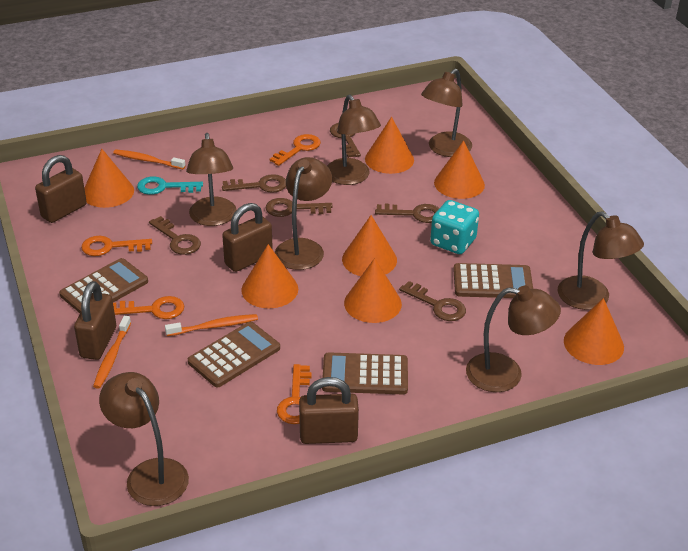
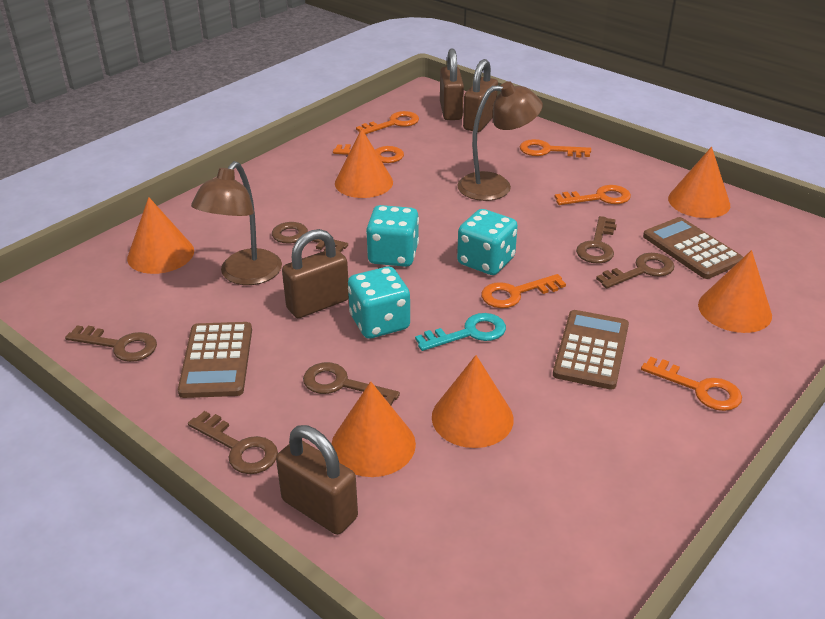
brown calculator: 4 -> 3
brown lamp: 7 -> 2
orange cone: 7 -> 6
orange key: 4 -> 6
orange toothbrush: 3 -> 0
turquoise dice: 1 -> 3

